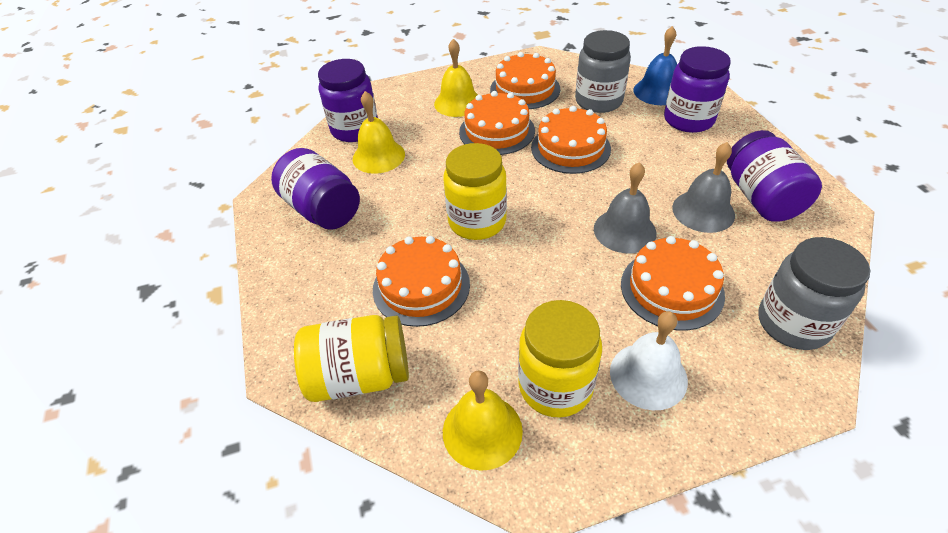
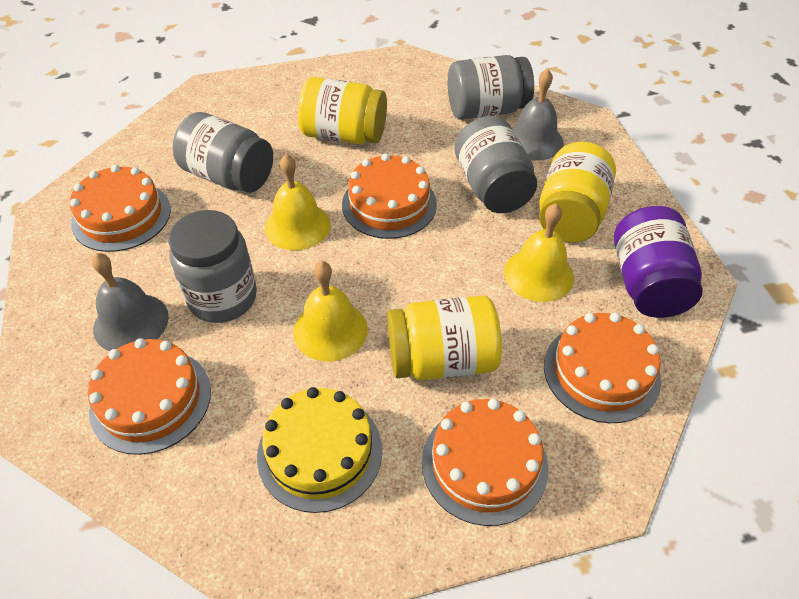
blue bell: 1 -> 0
grey jar: 2 -> 4
purple jar: 4 -> 1
white bell: 1 -> 0
yellow cake: 0 -> 1

